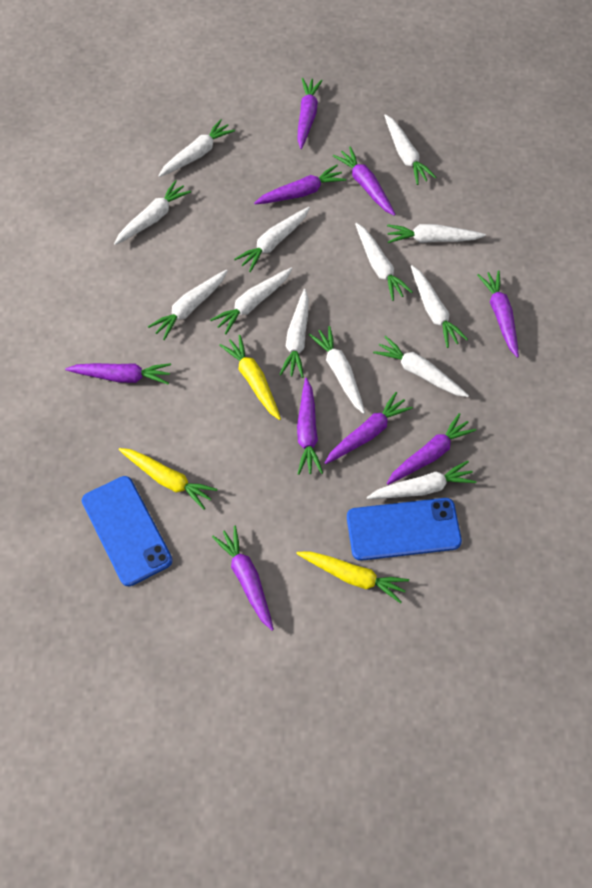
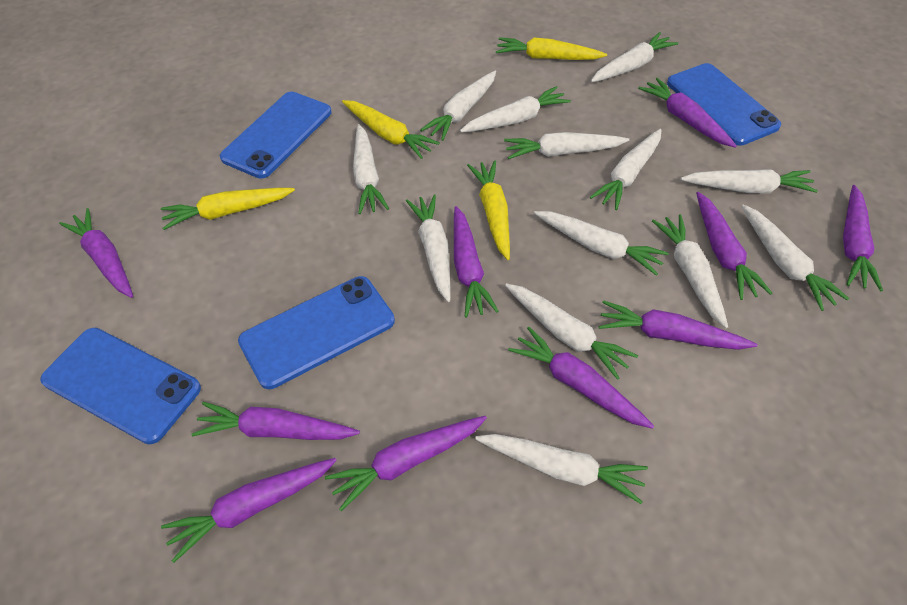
blue phone: 2 -> 4
purple carrot: 9 -> 10
yellow carrot: 3 -> 4

